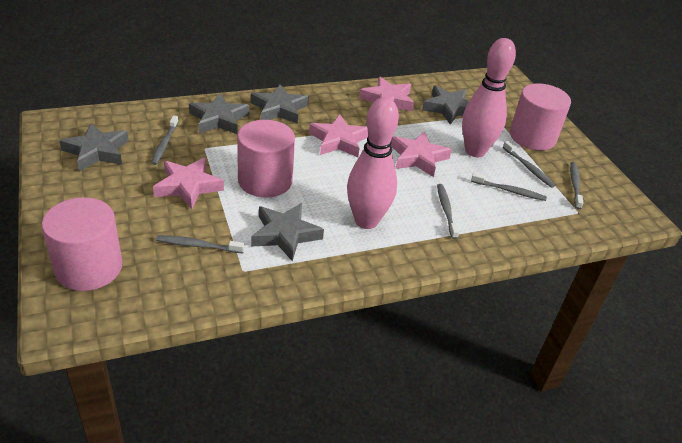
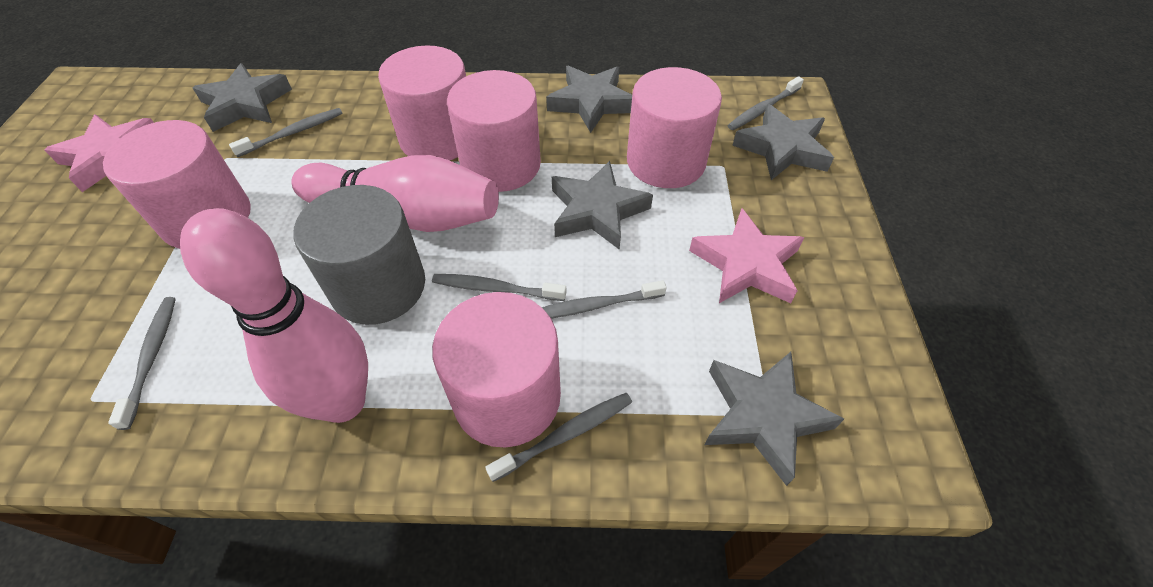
grey cylinder: 0 -> 1
pink cylinder: 3 -> 5
pink star: 4 -> 2

